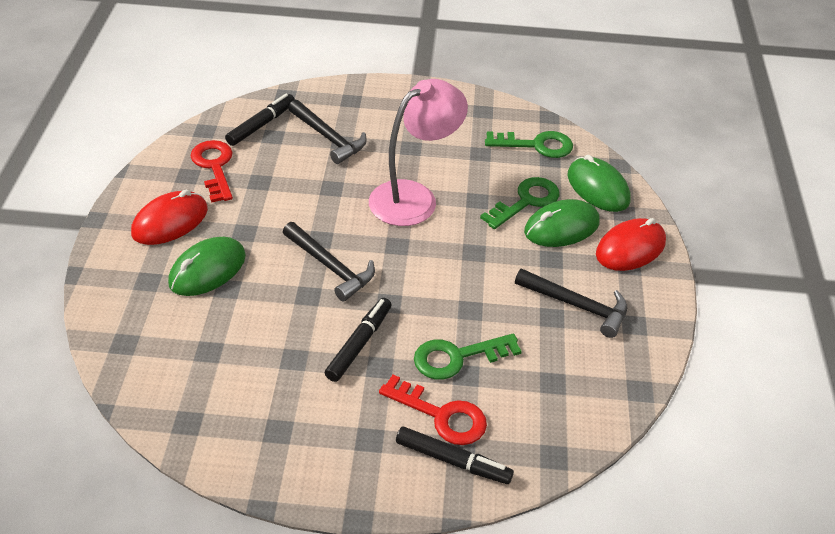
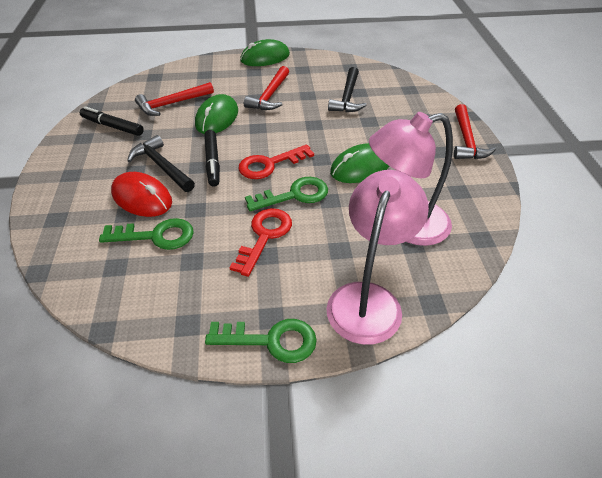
black hammer: 3 -> 2
black marker: 3 -> 2
pink lamp: 1 -> 2
red hammer: 0 -> 3
red mouse: 2 -> 1

